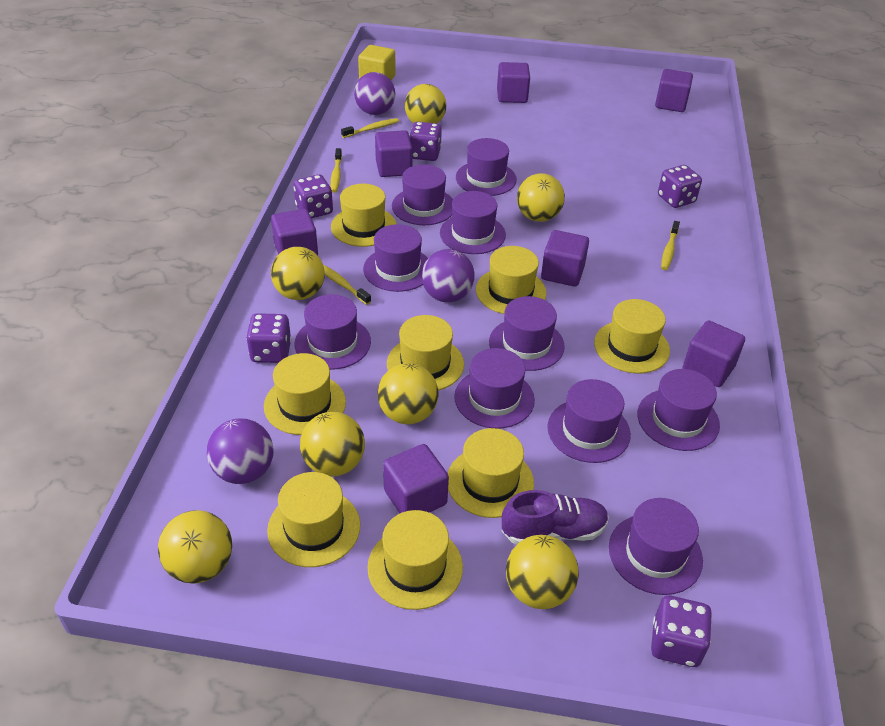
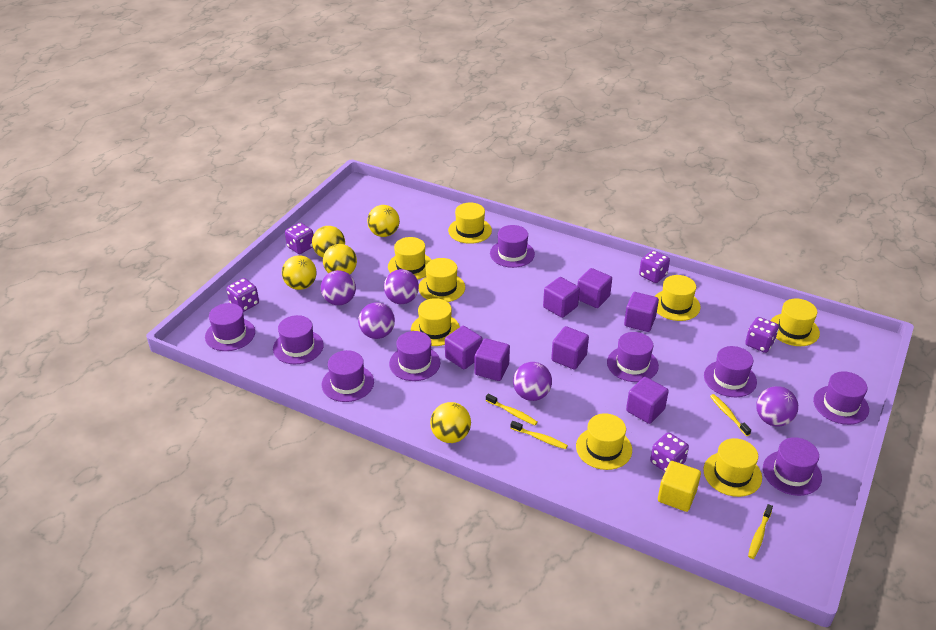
purple ball: 3 -> 5
purple hat: 10 -> 9
purple shoe: 1 -> 0
yellow ball: 7 -> 5

